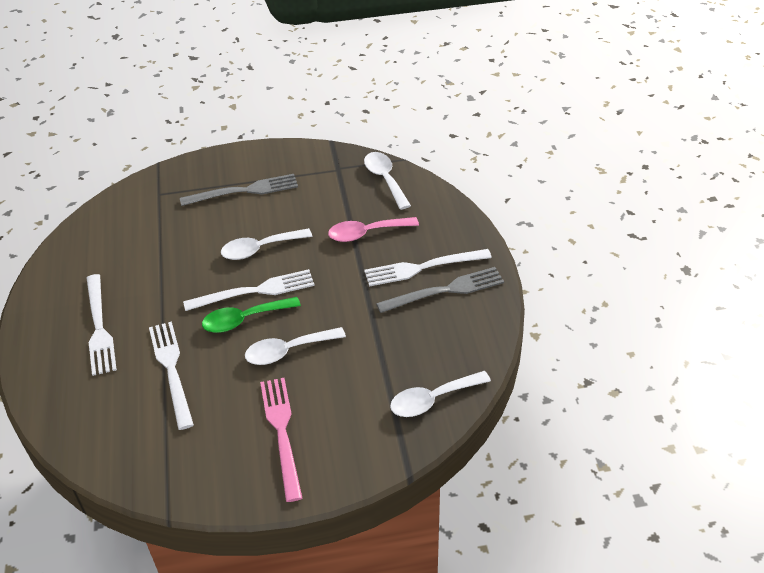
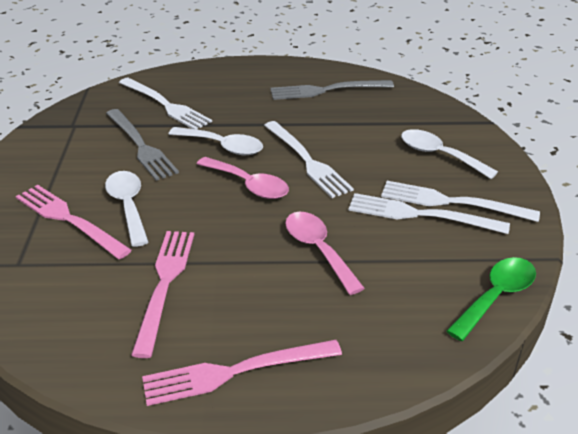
pink fork: 1 -> 3
pink spoon: 1 -> 2
white spoon: 4 -> 3

